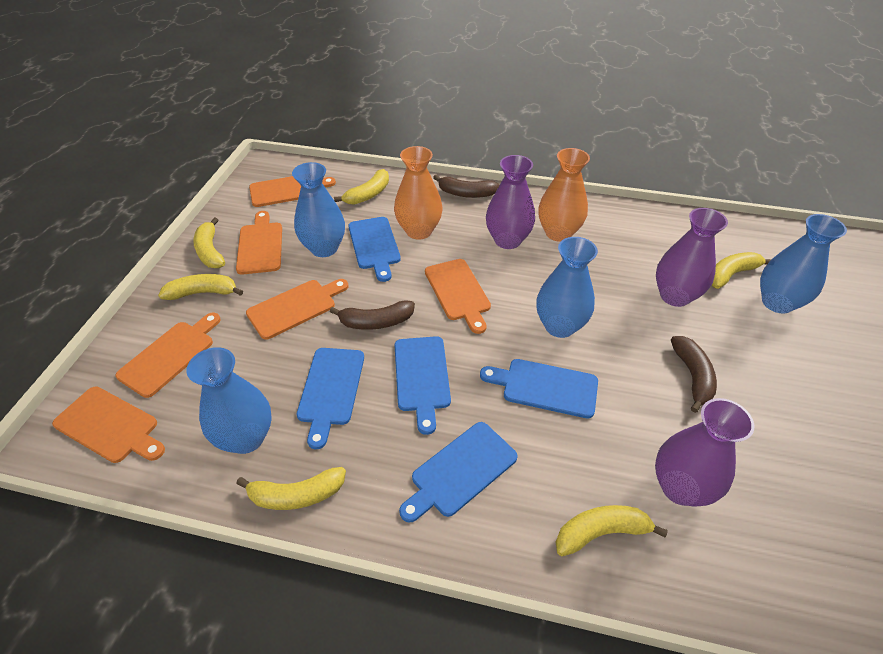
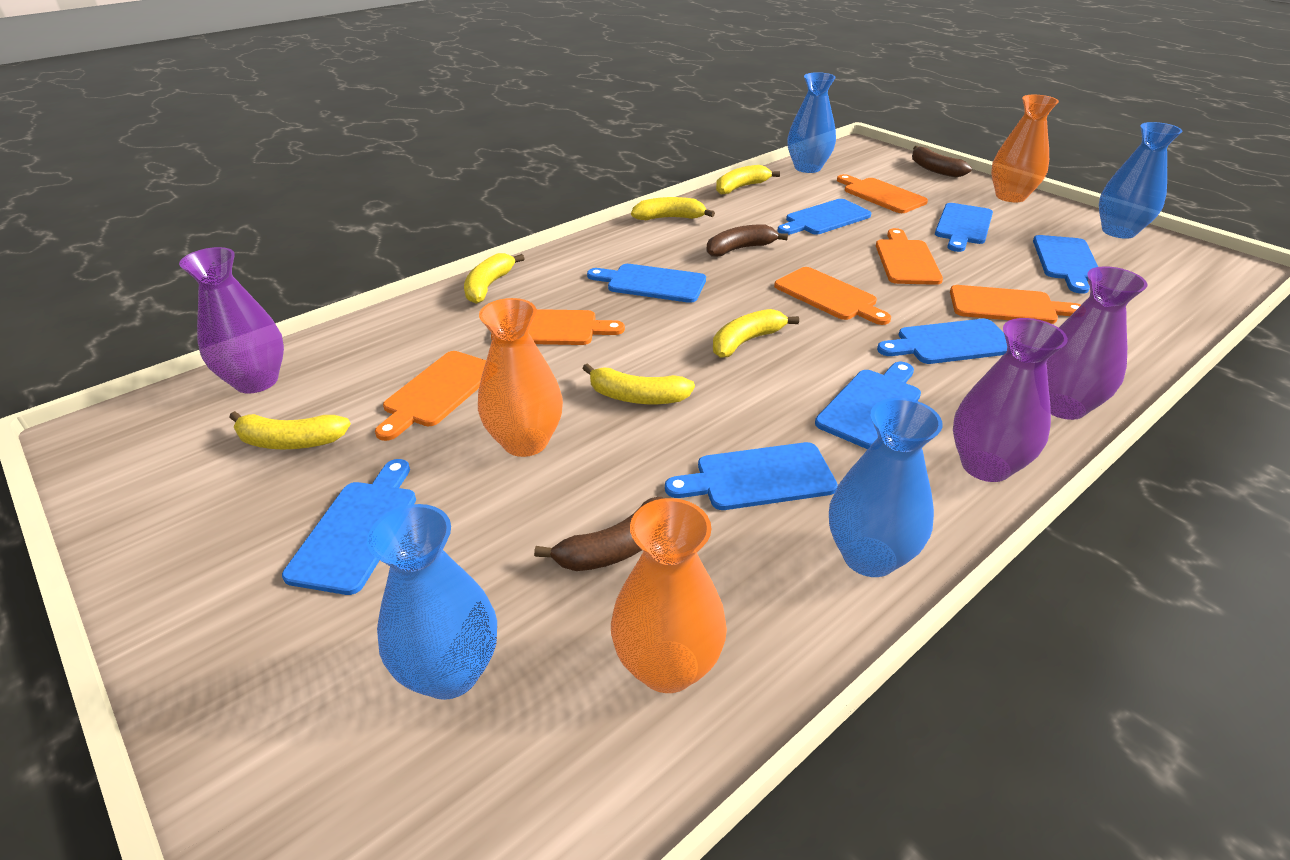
blue cutting board: 5 -> 8
orange vase: 2 -> 3

